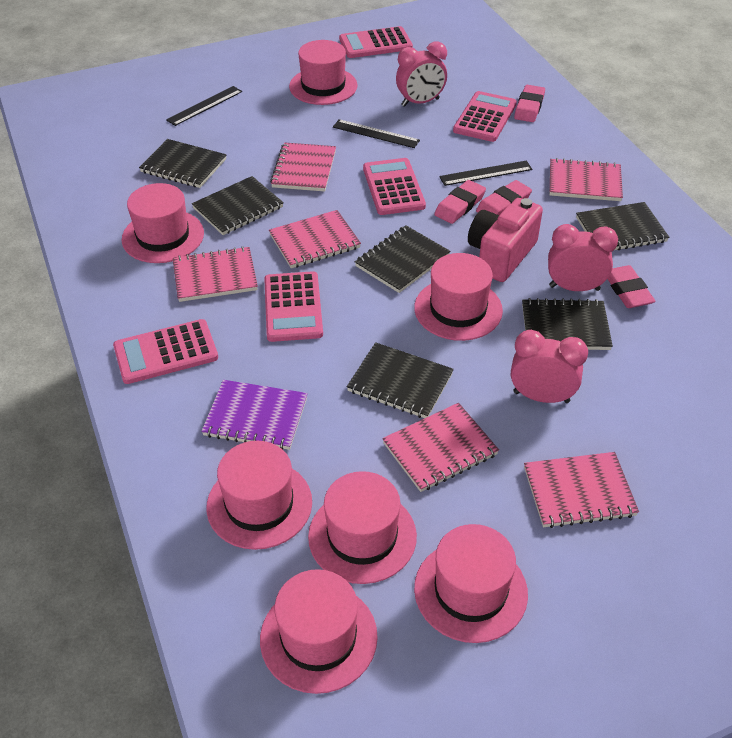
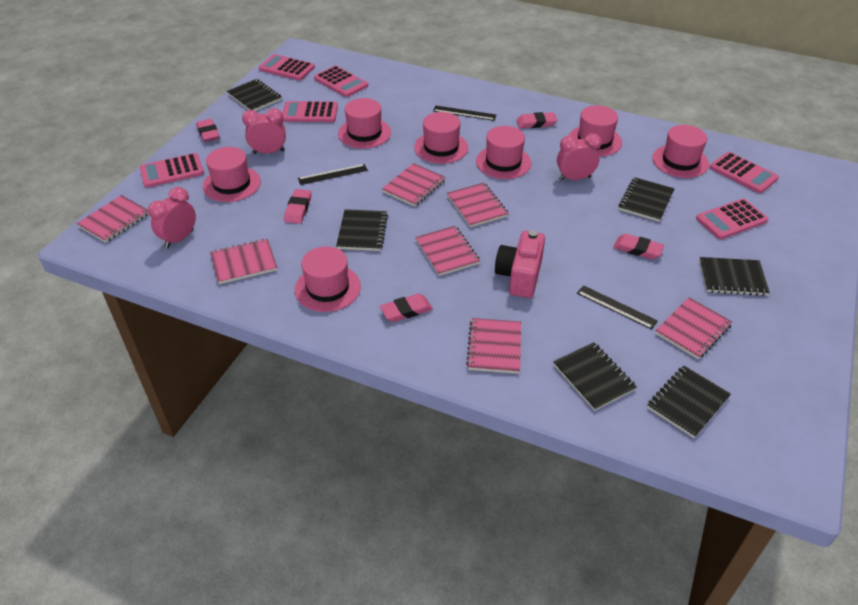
pink calculator: 5 -> 6
pink eraser: 4 -> 5
pink notebook: 6 -> 7
purple notebook: 1 -> 0

